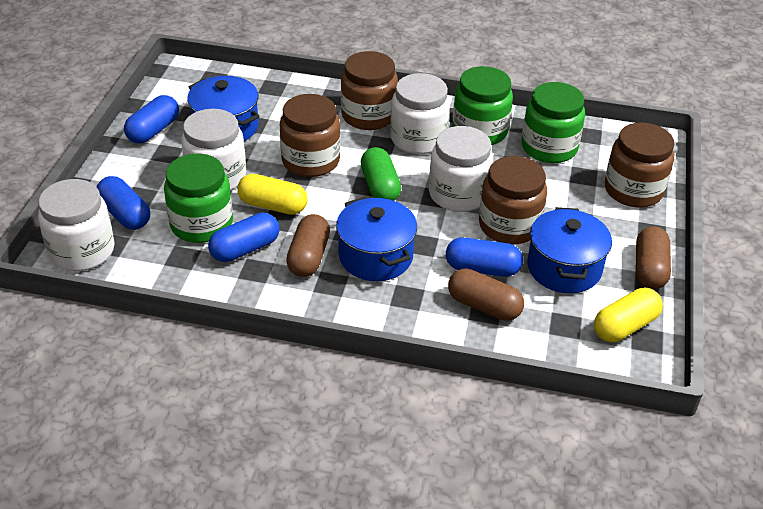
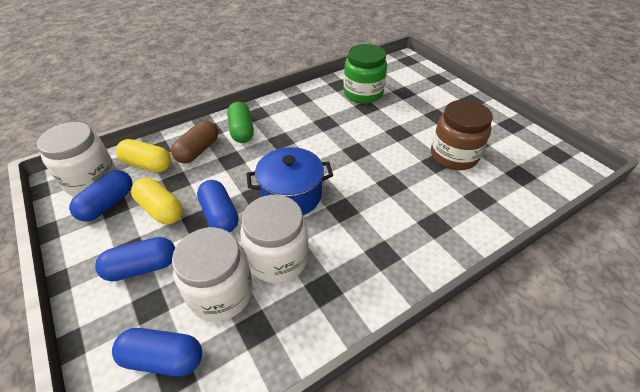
blue pot: 3 -> 1
brown capsule: 3 -> 1
brown jar: 4 -> 1
green jar: 3 -> 1
white jar: 4 -> 3

